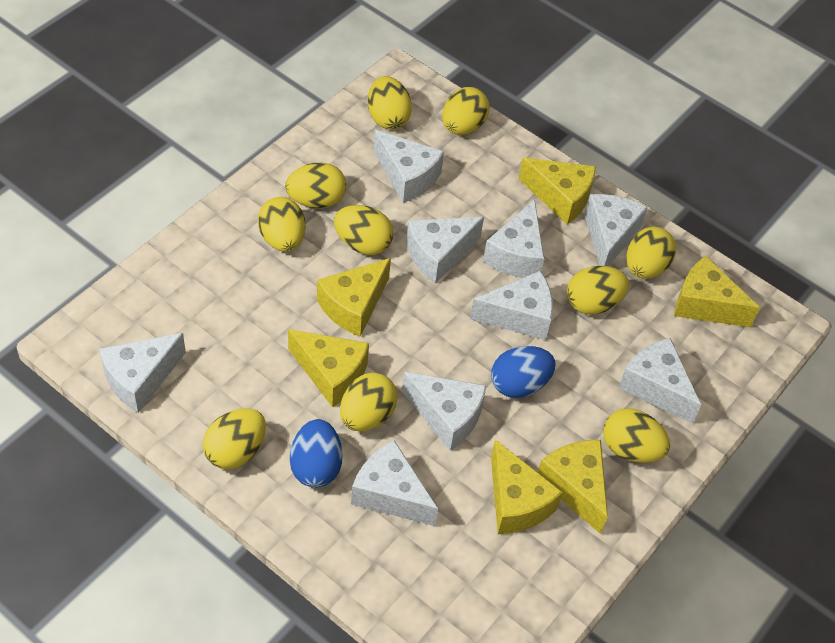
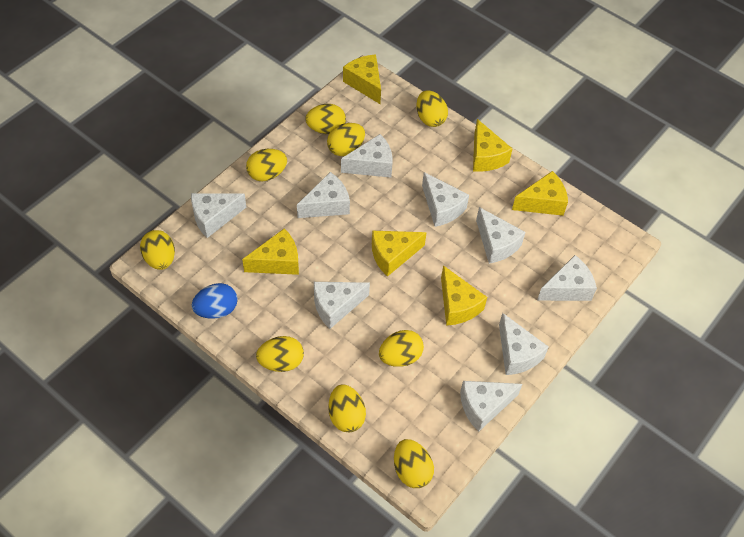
blue egg: 2 -> 1
yellow egg: 10 -> 9

